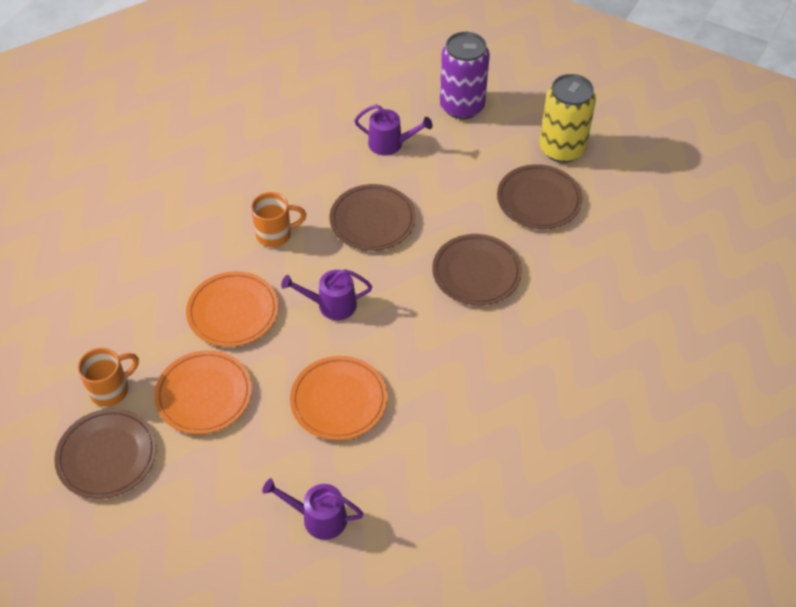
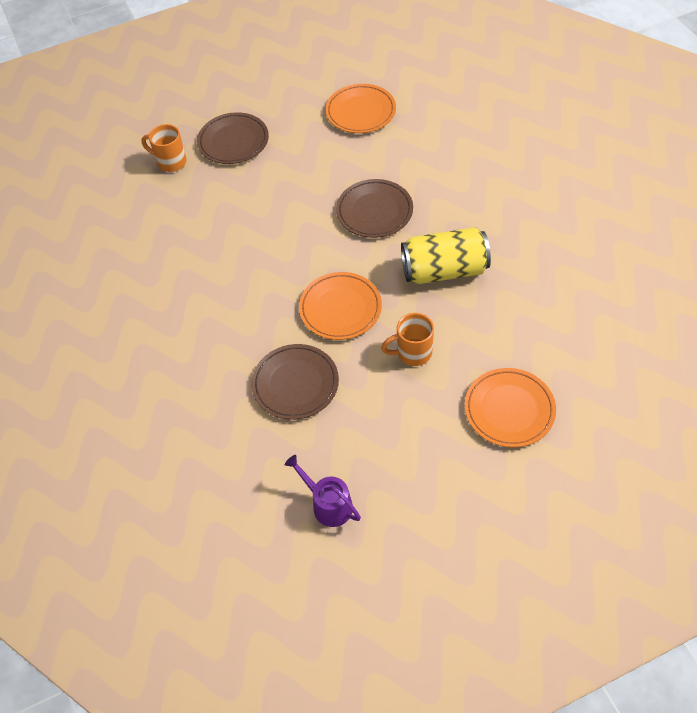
brown plate: 4 -> 3
purple can: 1 -> 0
purple watering can: 3 -> 1

